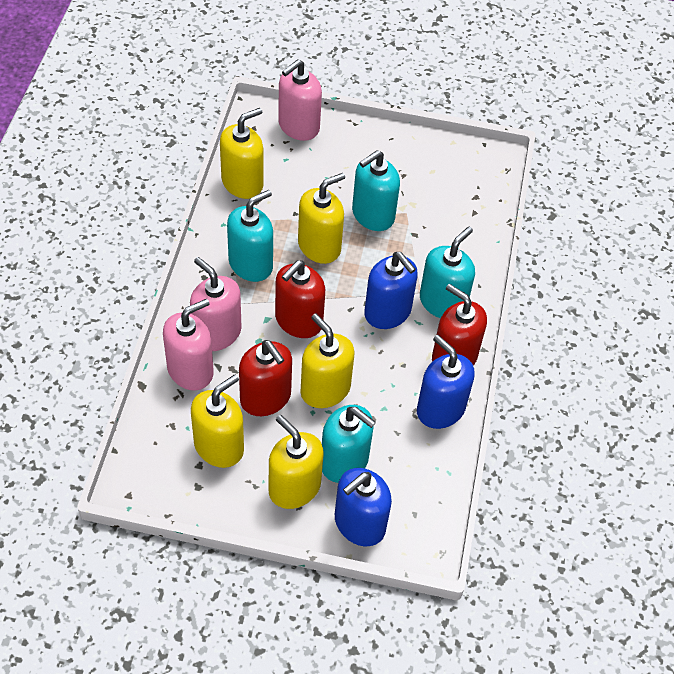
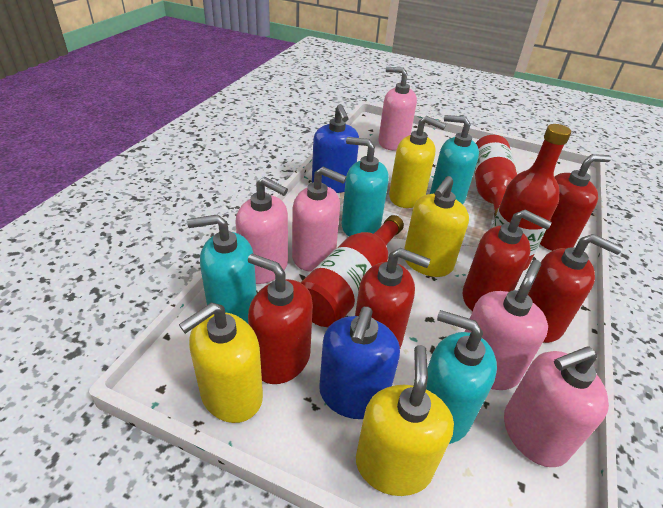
blue soap dispenser: 3 -> 2
pink soap dispenser: 3 -> 5
red bottle: 0 -> 3
red soap dispenser: 3 -> 5
yellow soap dispenser: 5 -> 4

